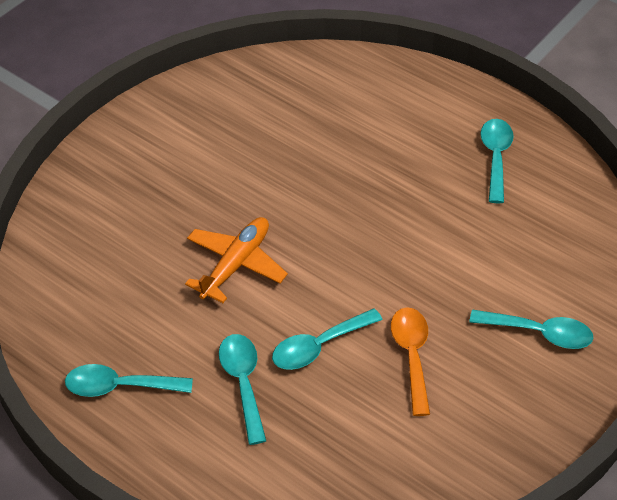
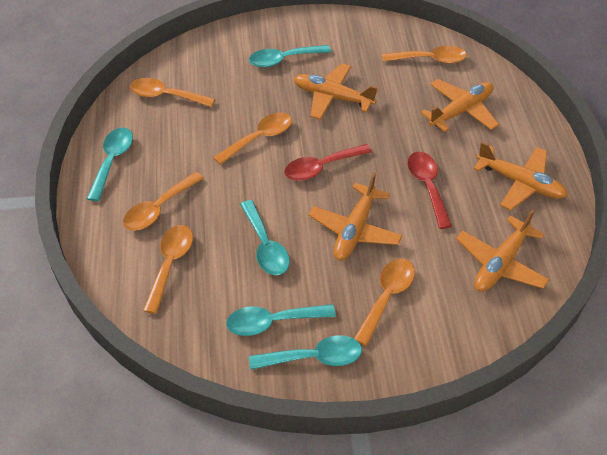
orange plane: 1 -> 5
orange spoon: 1 -> 6
red spoon: 0 -> 2

